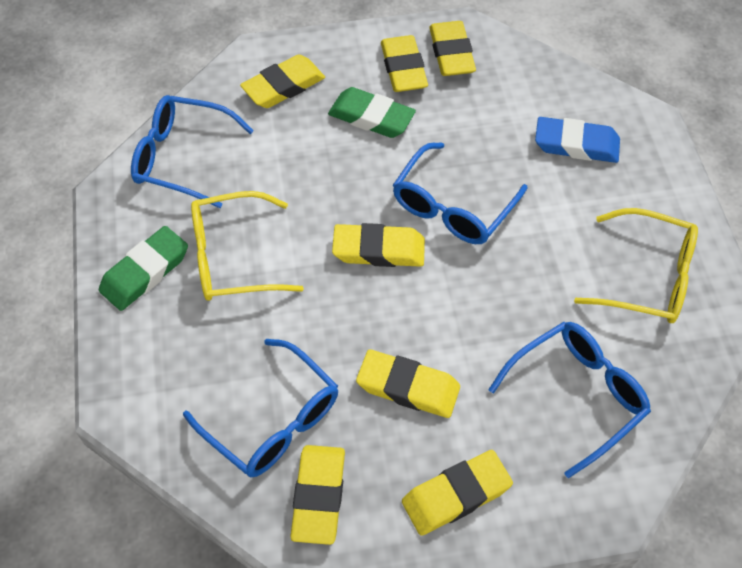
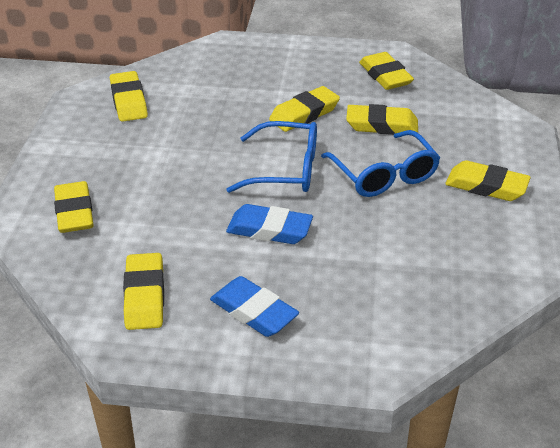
blue eraser: 1 -> 2
blue glasses: 4 -> 2
green eraser: 2 -> 0
yellow glasses: 2 -> 0

